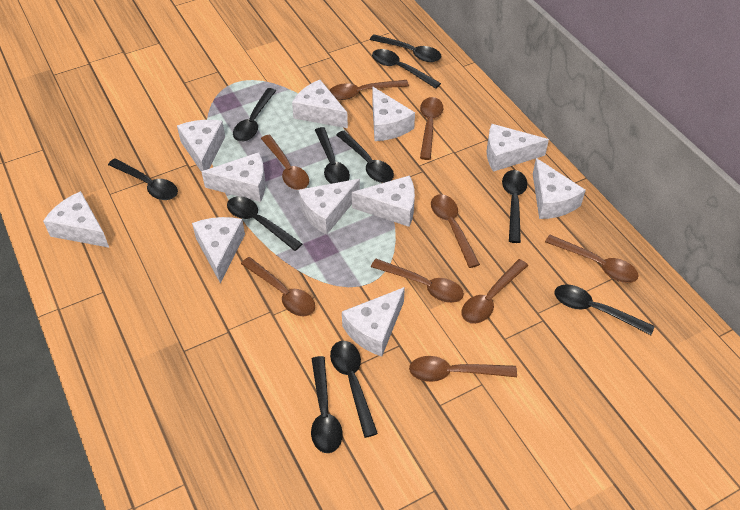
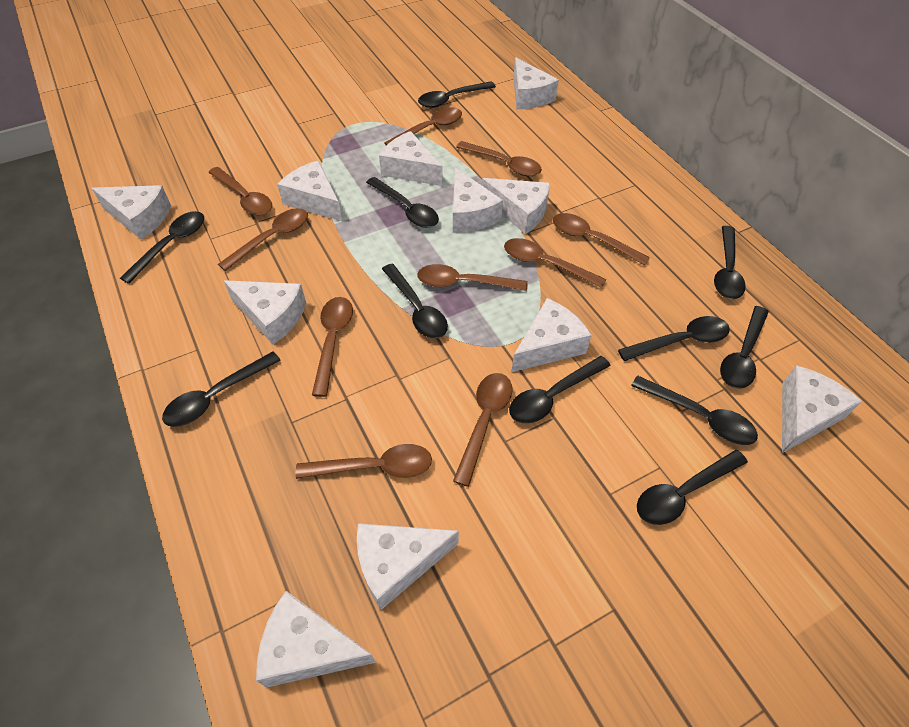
brown spoon: 9 -> 10

